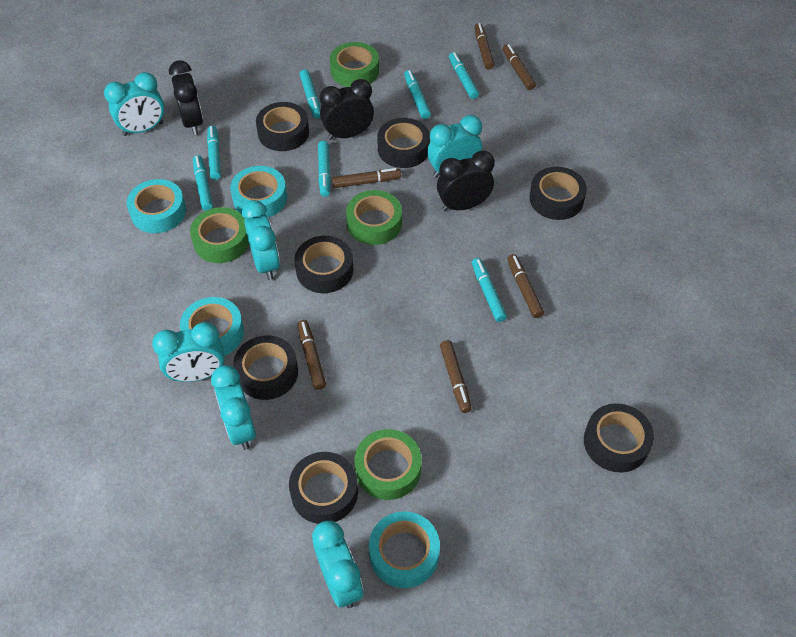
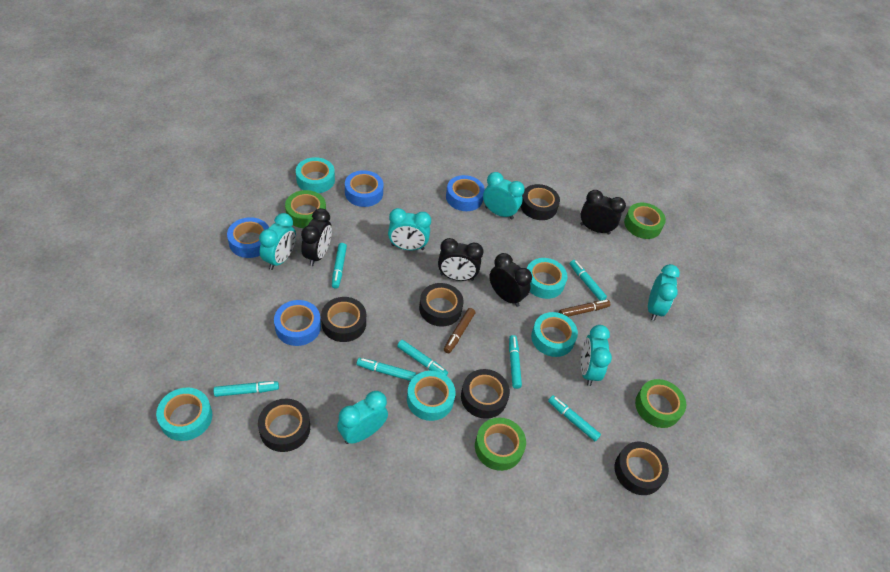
black clock: 3 -> 4
black tape: 7 -> 6
blue tape: 0 -> 4
brown marker: 6 -> 2
turquoise tape: 4 -> 5

